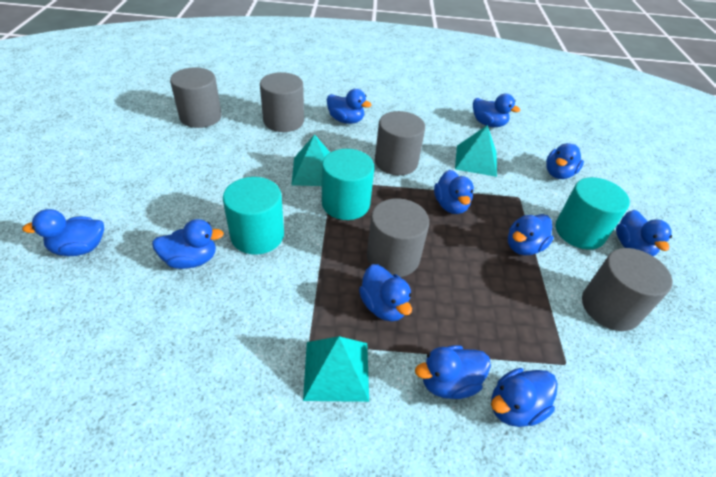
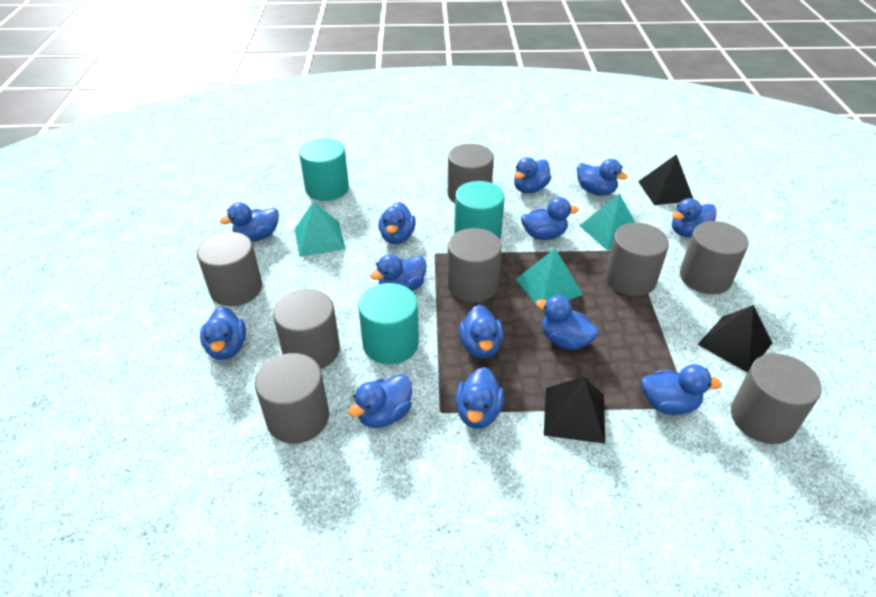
black pyramid: 0 -> 3
blue duck: 11 -> 13
grey cylinder: 5 -> 8

